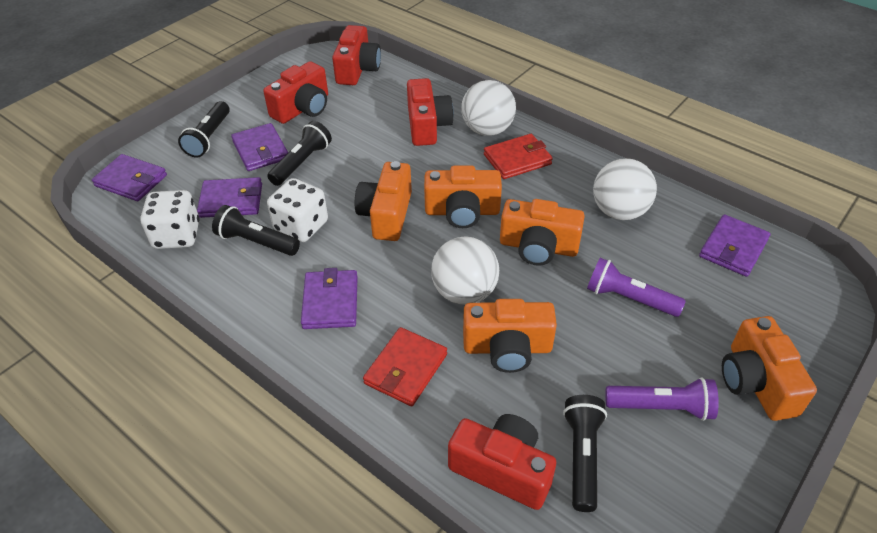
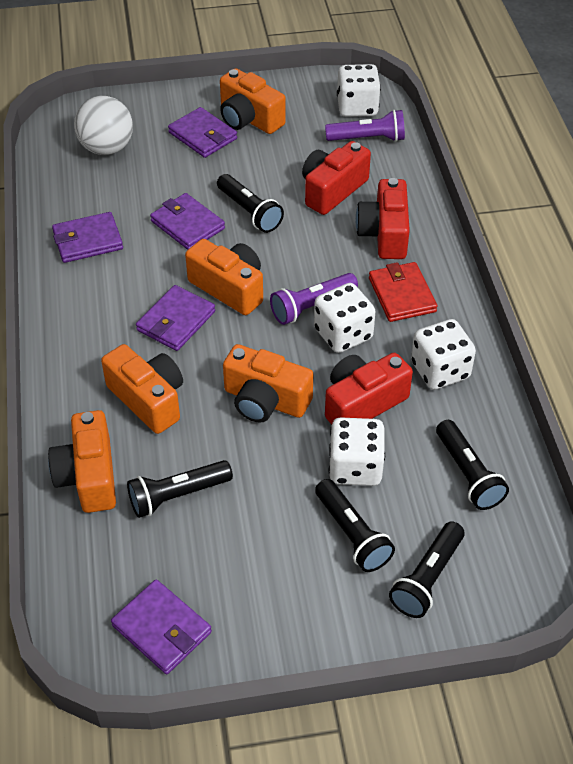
black flashlight: 4 -> 5
red camera: 4 -> 3
red wallet: 2 -> 1
white ball: 3 -> 1
white dice: 2 -> 4

